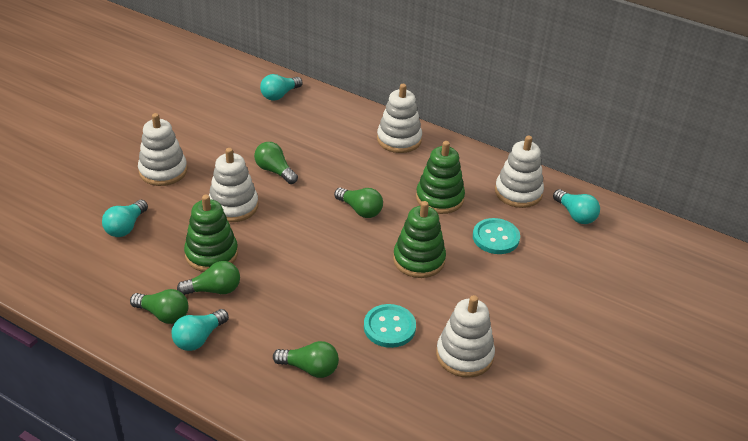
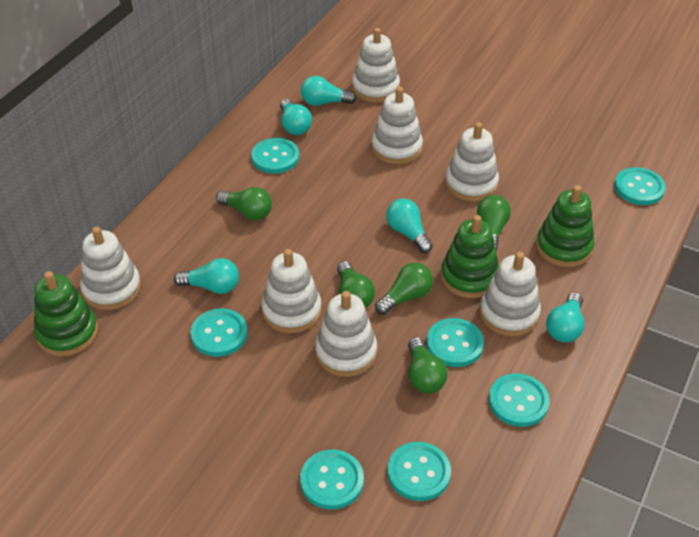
turquoise button: 2 -> 7
turquoise light bulb: 4 -> 5
white stacking toy: 5 -> 7

